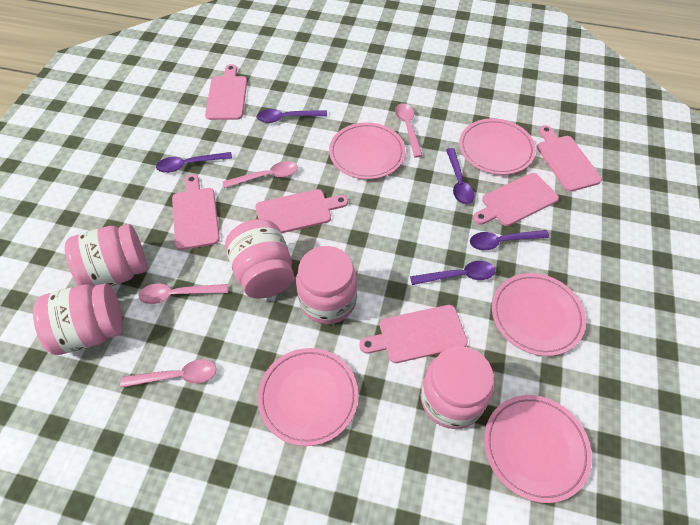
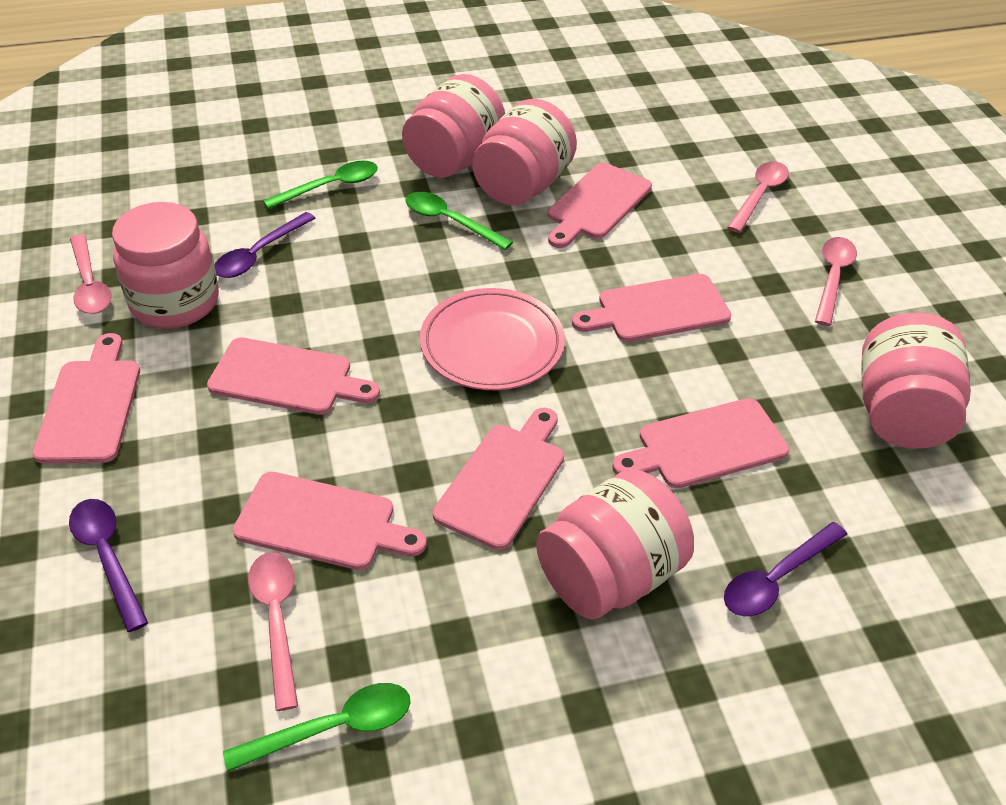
green spoon: 0 -> 3
pink cutting board: 6 -> 7
pink plate: 5 -> 1
purple spoon: 5 -> 3

